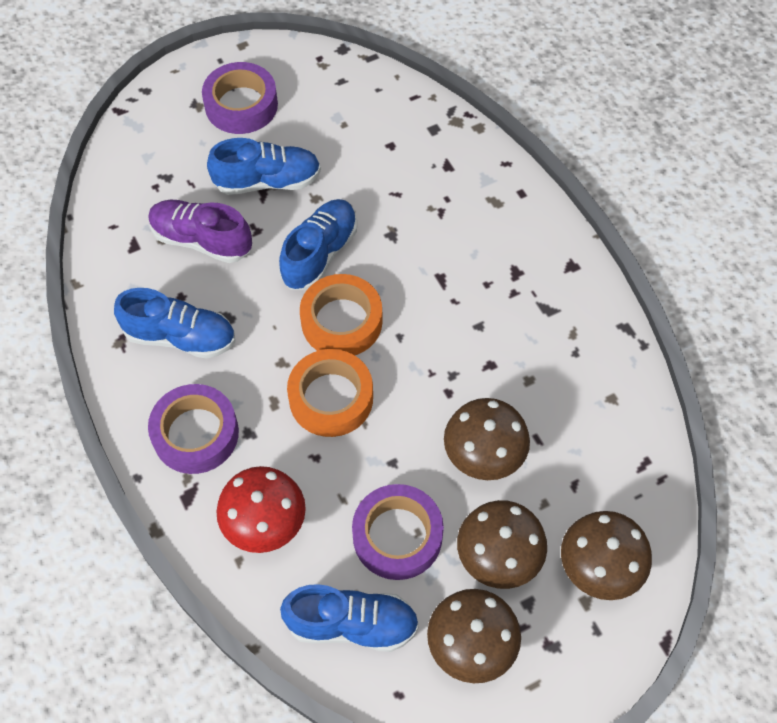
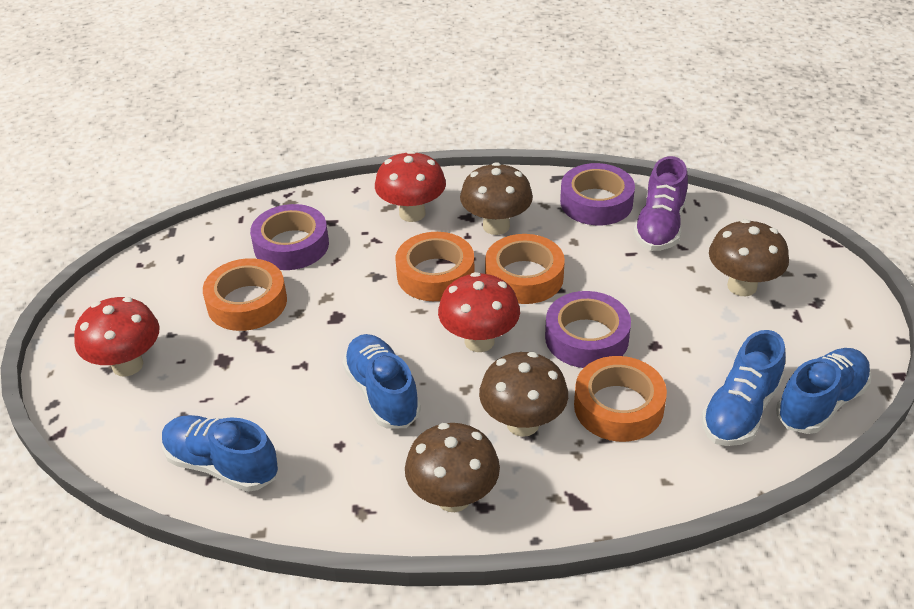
orange tape: 2 -> 4
red mushroom: 1 -> 3

